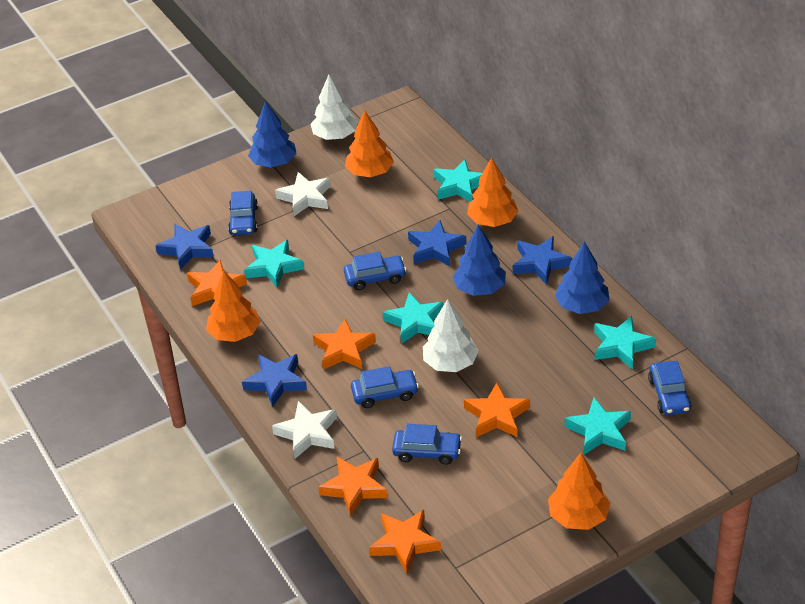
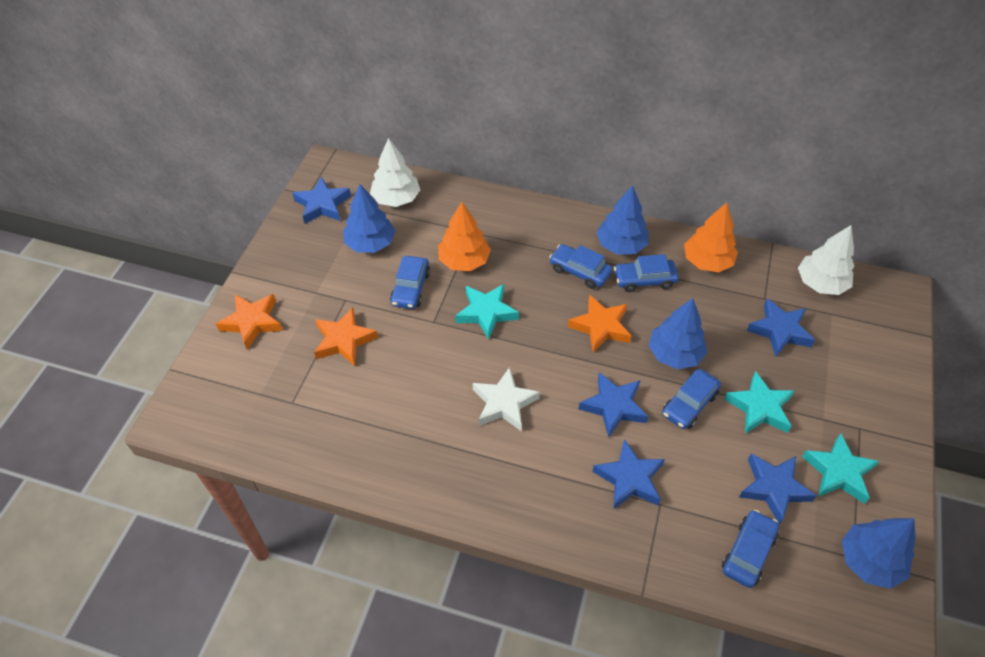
blue star: 4 -> 5
blue tree: 3 -> 4
orange star: 5 -> 3
orange tree: 4 -> 2
turquoise star: 5 -> 3
white star: 2 -> 1

